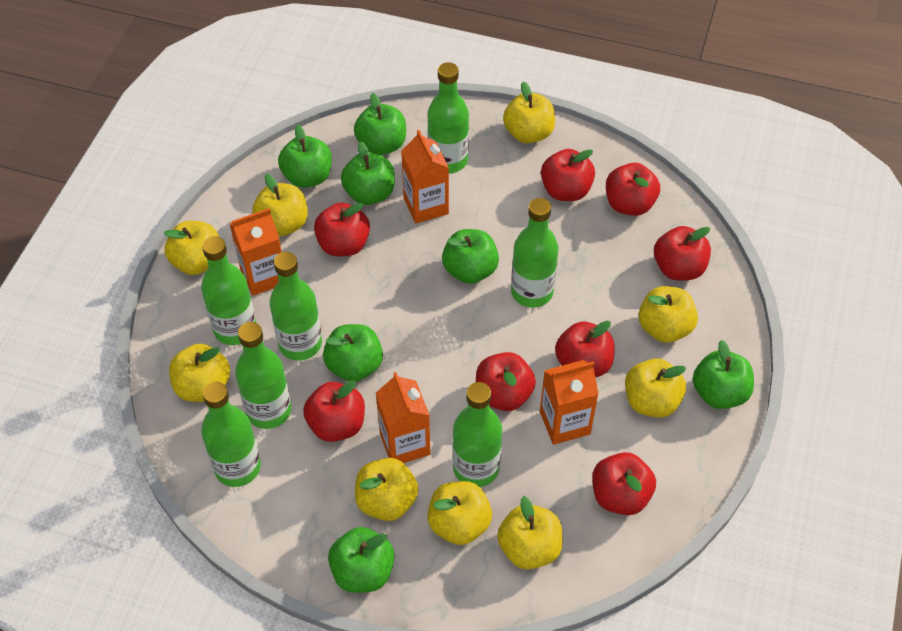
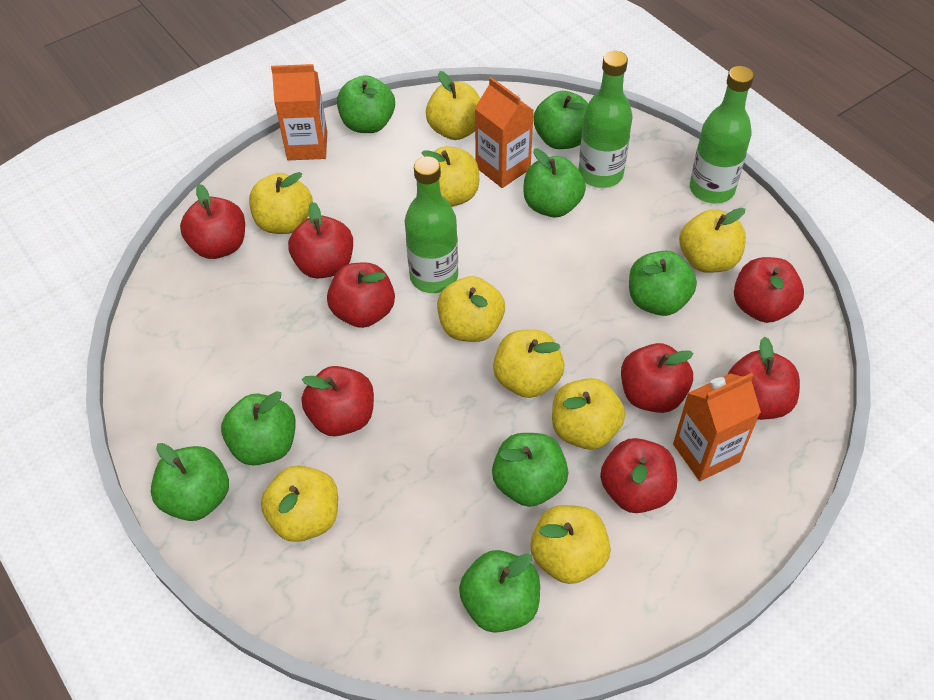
green apple: 7 -> 8
green bottle: 7 -> 3
orange carton: 4 -> 3

